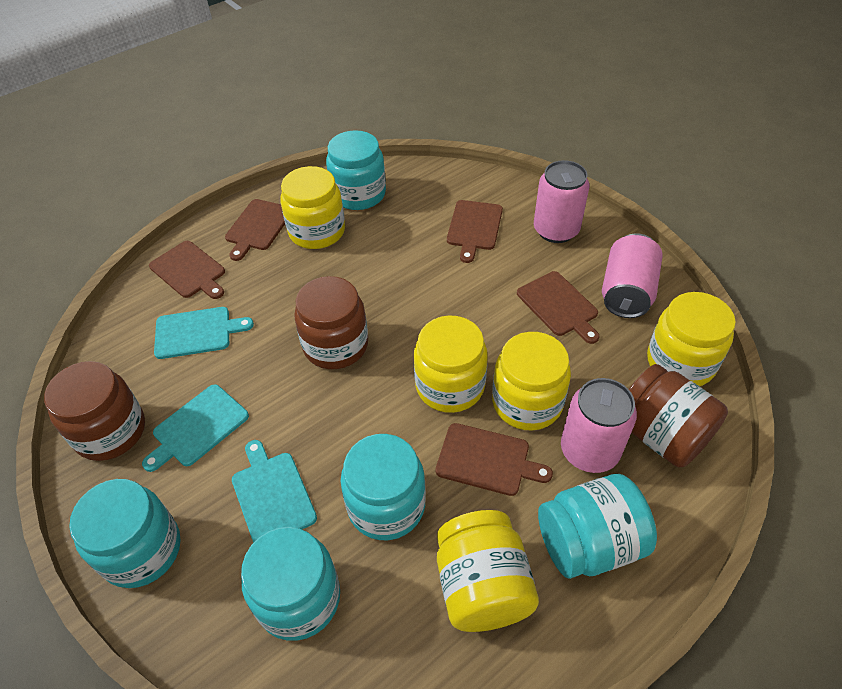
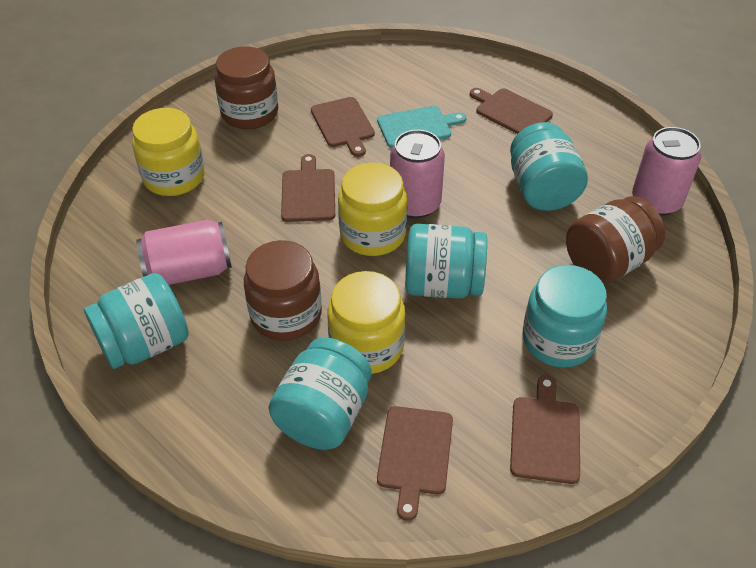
turquoise cutting board: 3 -> 1
yellow jar: 5 -> 3

